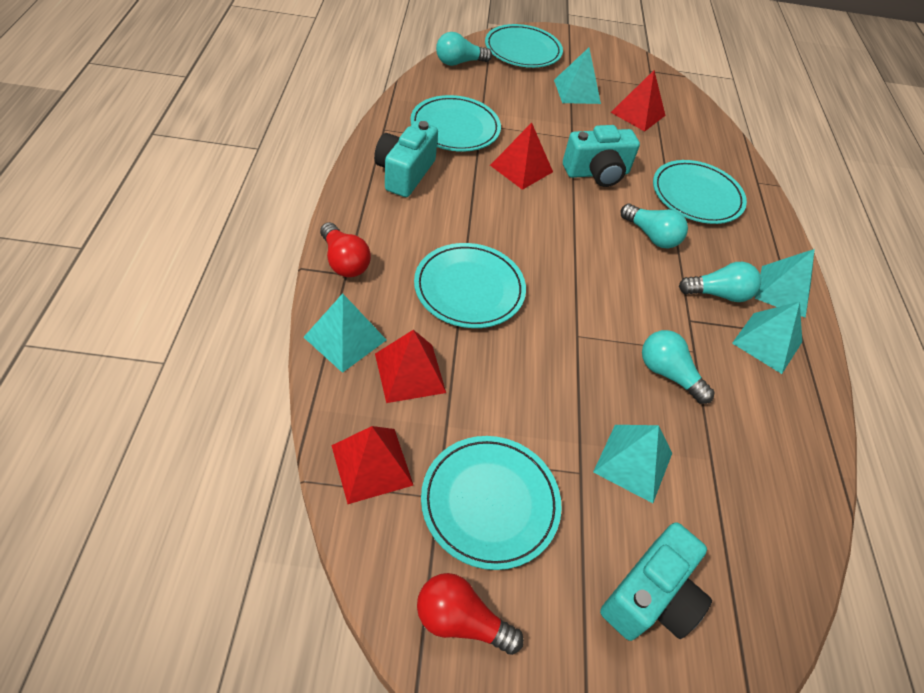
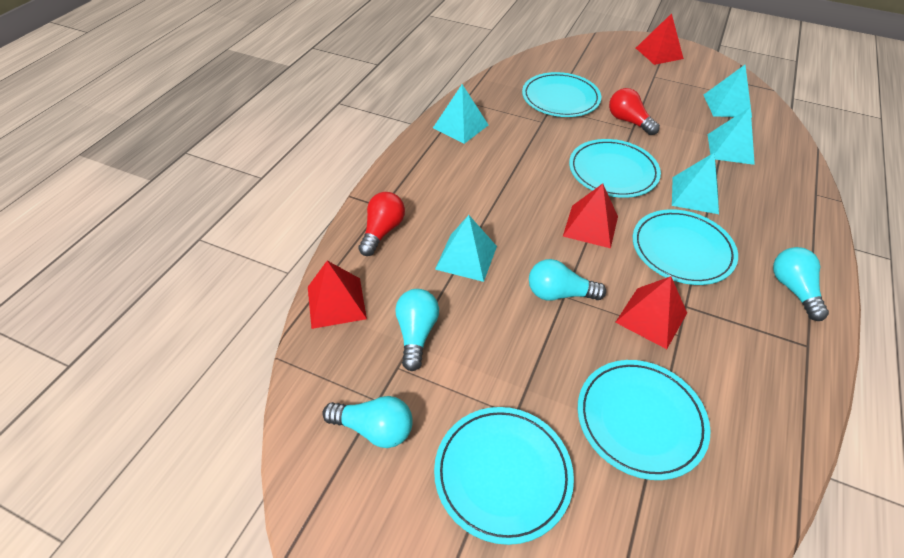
turquoise camera: 3 -> 0

